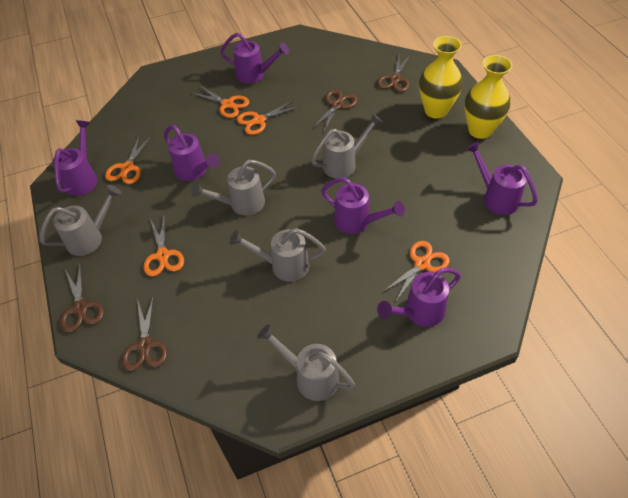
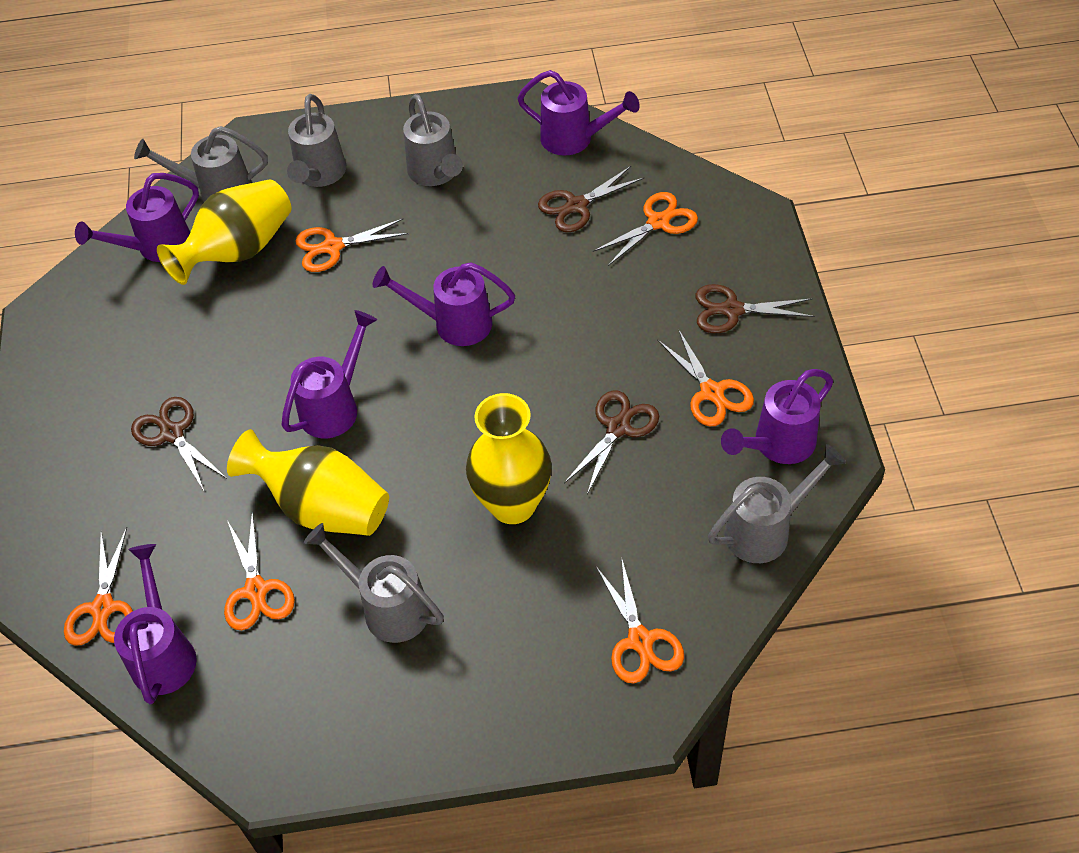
orange scissors: 5 -> 6
yellow vase: 2 -> 3

